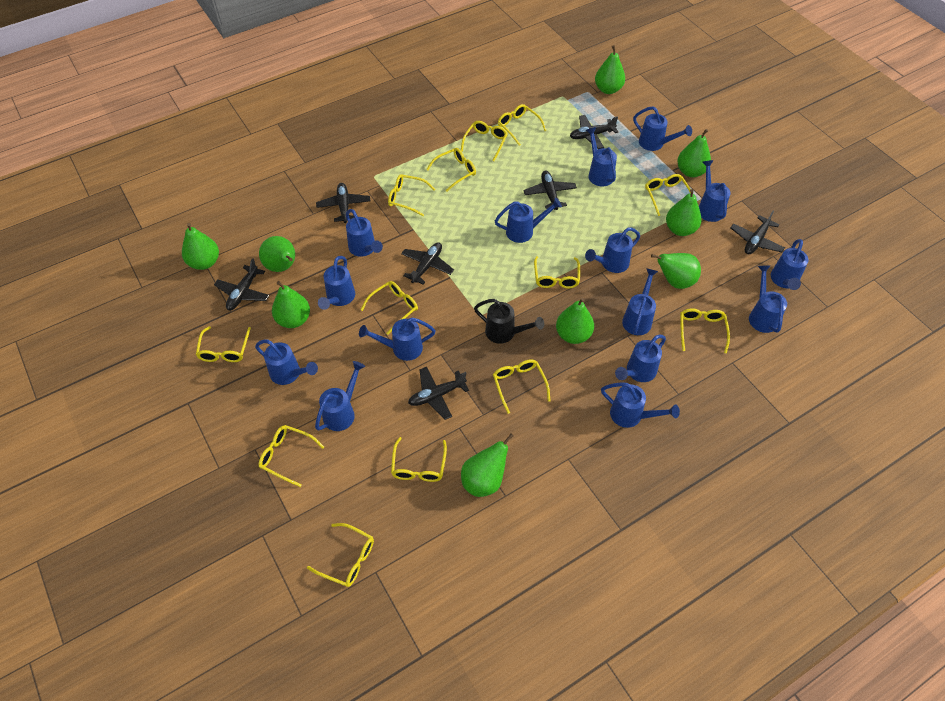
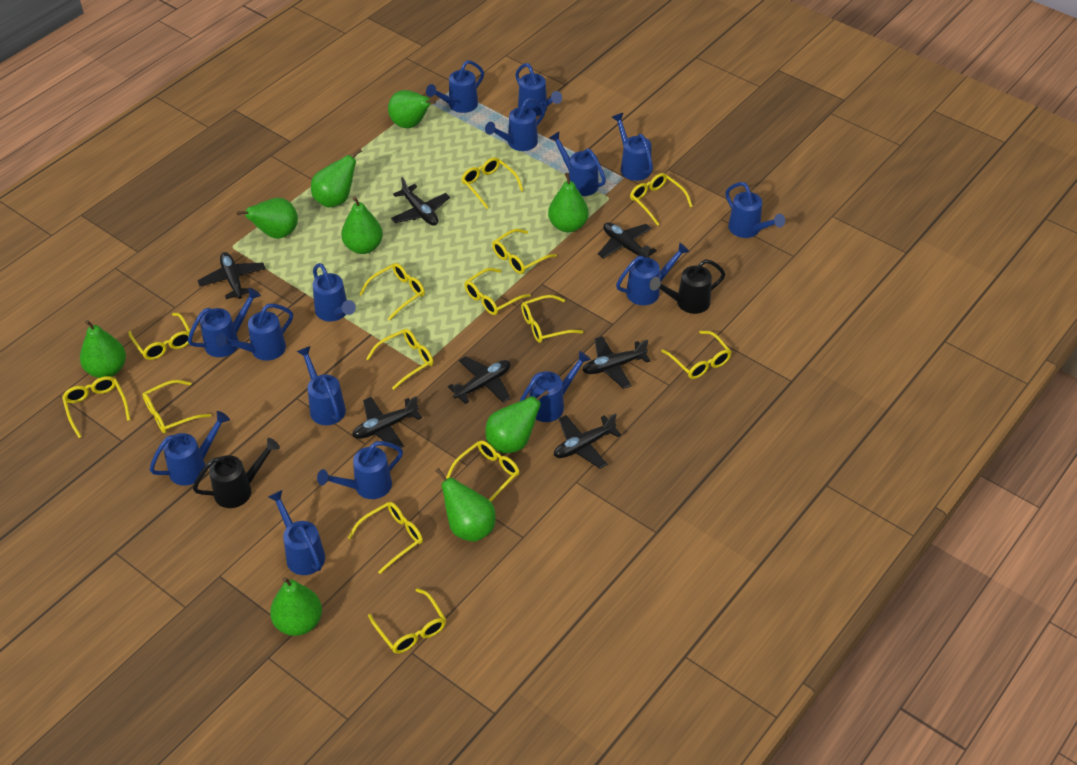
black watering can: 1 -> 2
yellow glasses: 13 -> 14

